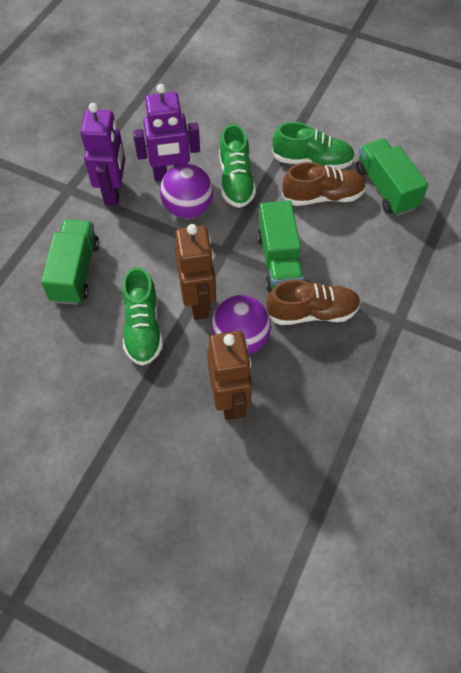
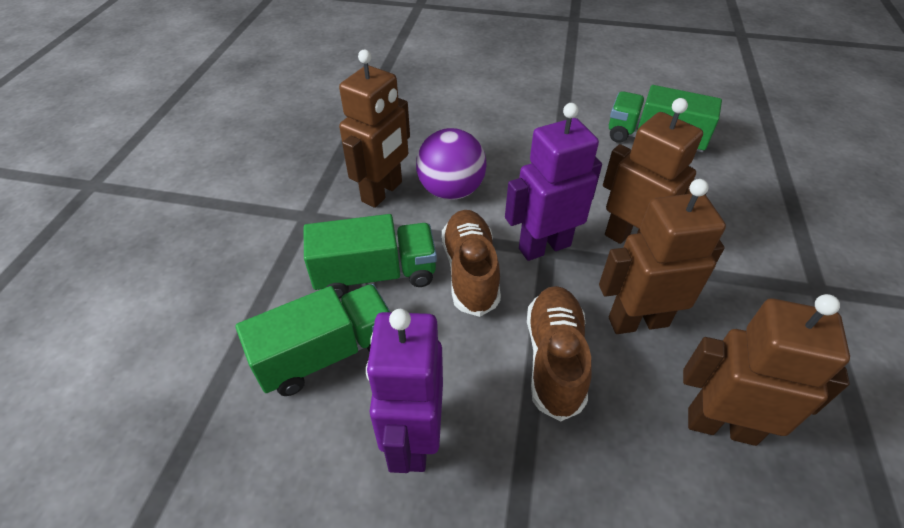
brown robot: 2 -> 4
green shoe: 3 -> 0
purple ball: 2 -> 1

